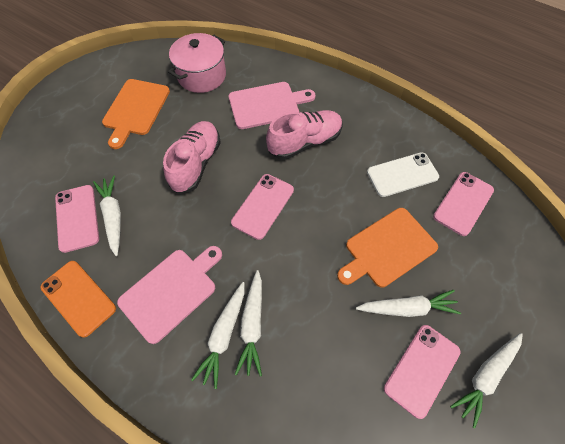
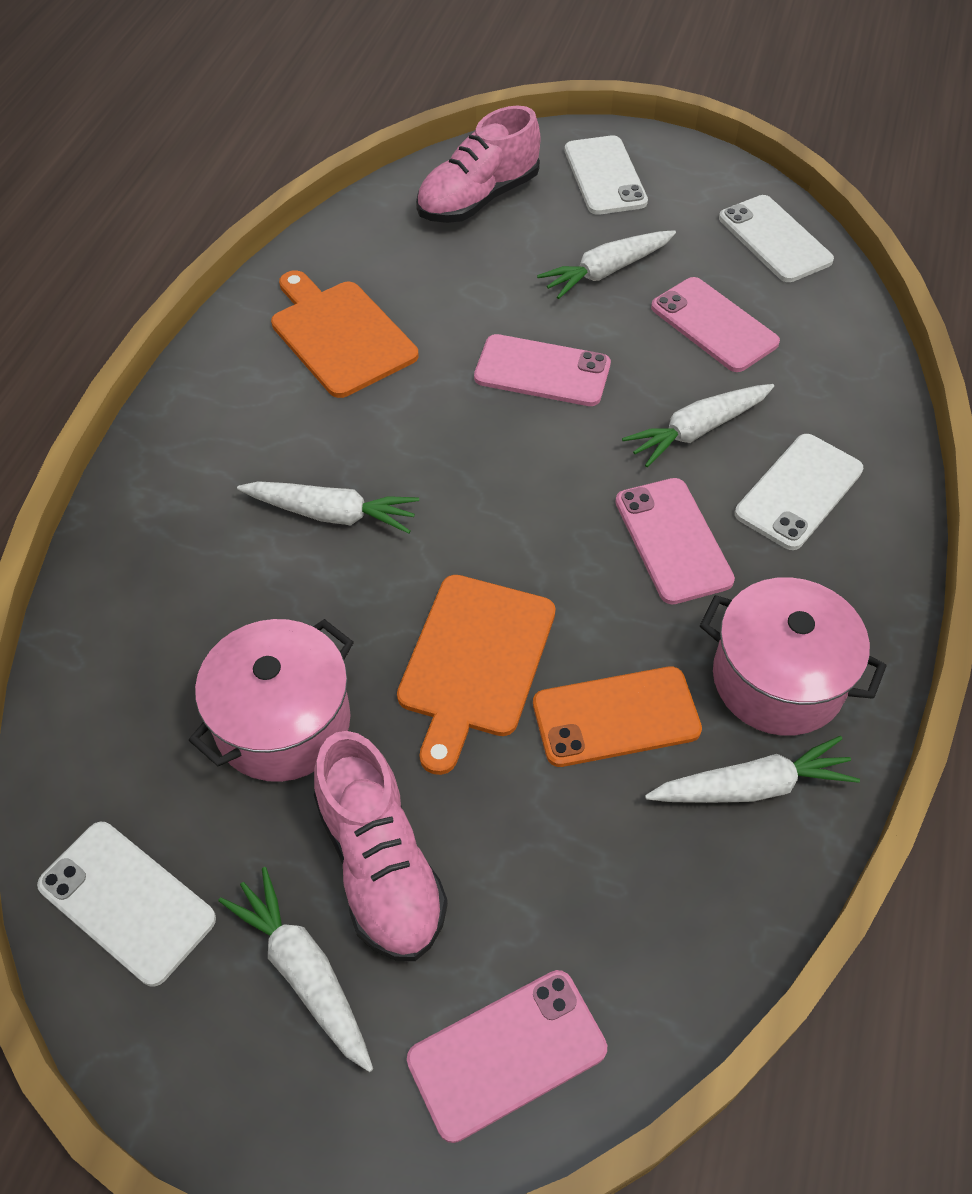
pink cutting board: 2 -> 0
pink pot: 1 -> 2
white phone: 1 -> 4

